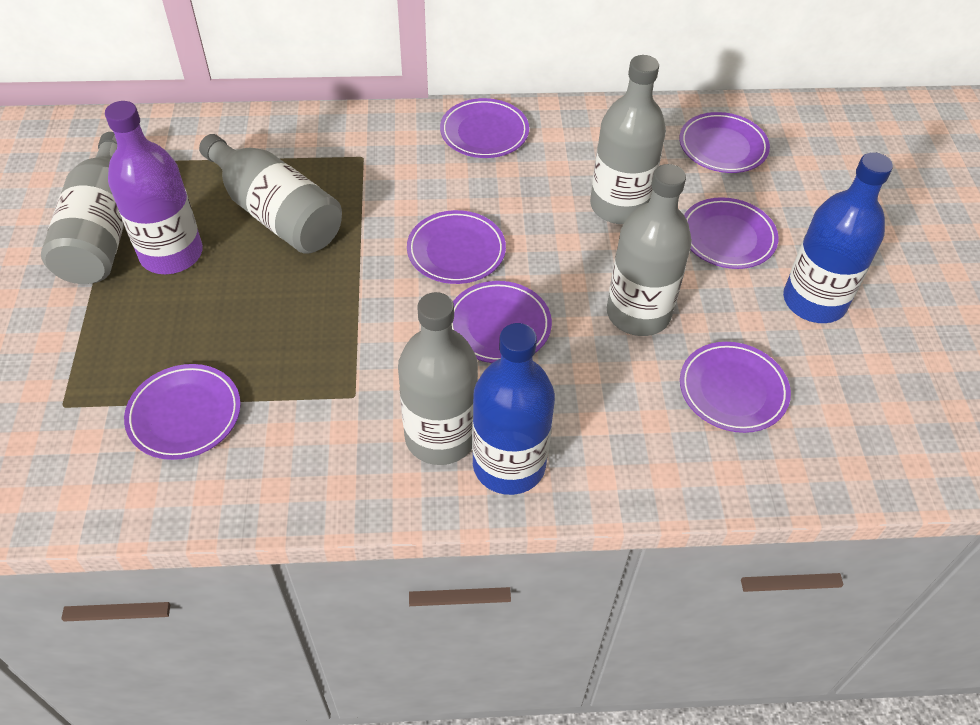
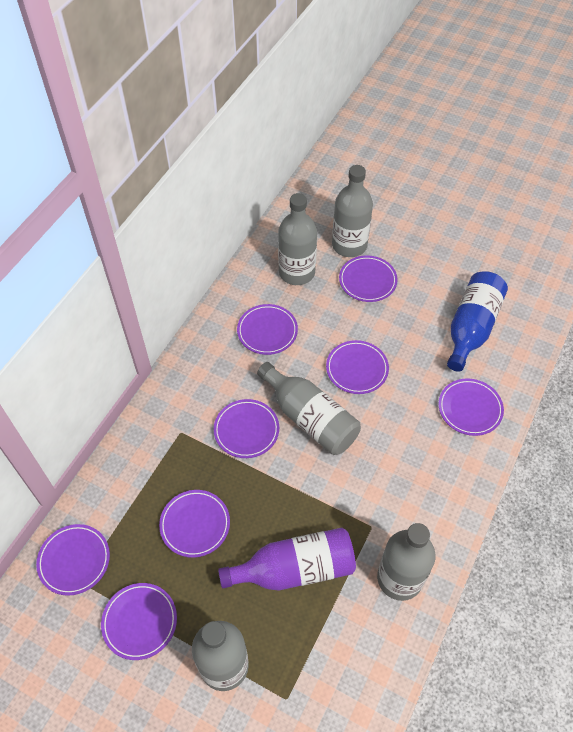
blue bottle: 2 -> 1
purple plate: 7 -> 8

